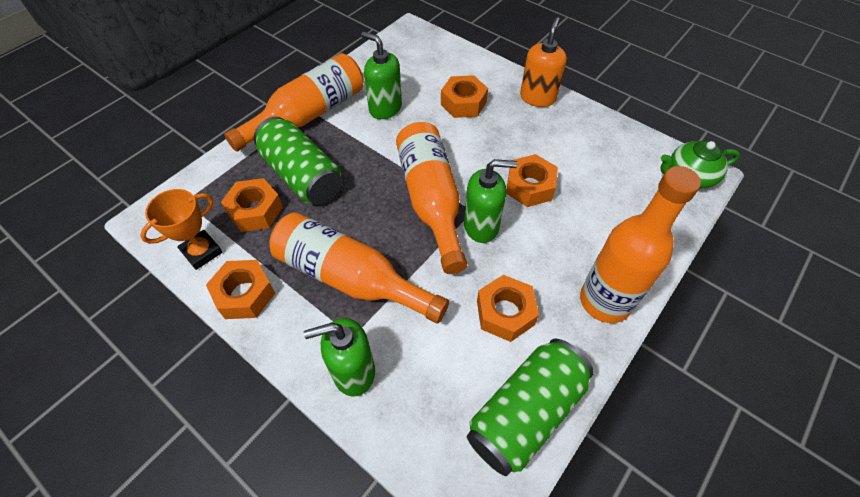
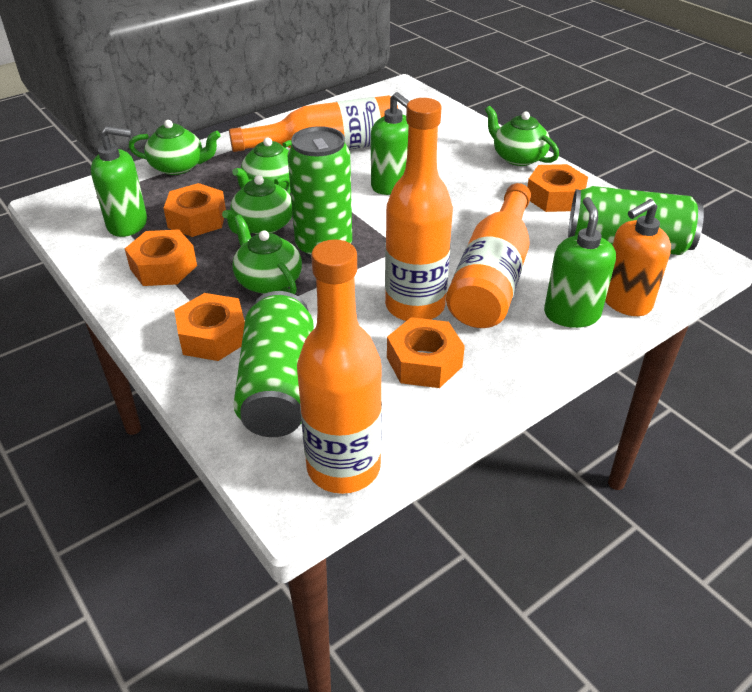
green can: 2 -> 3
green teapot: 1 -> 5
orange trophy: 1 -> 0

